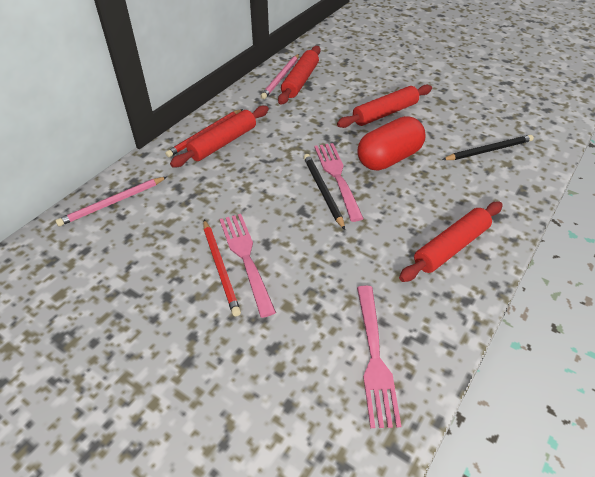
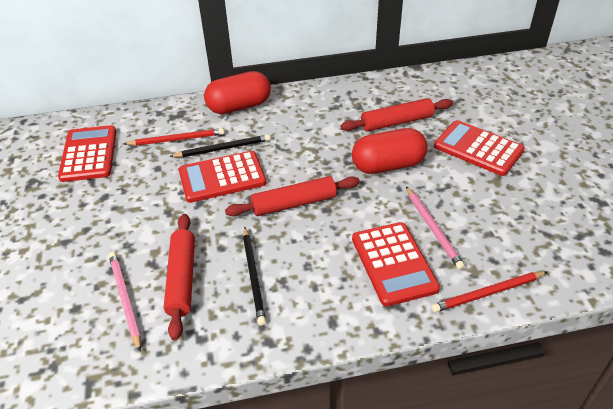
pink fork: 3 -> 0
red calculator: 0 -> 4
red capsule: 1 -> 2
red rolling pin: 4 -> 3

